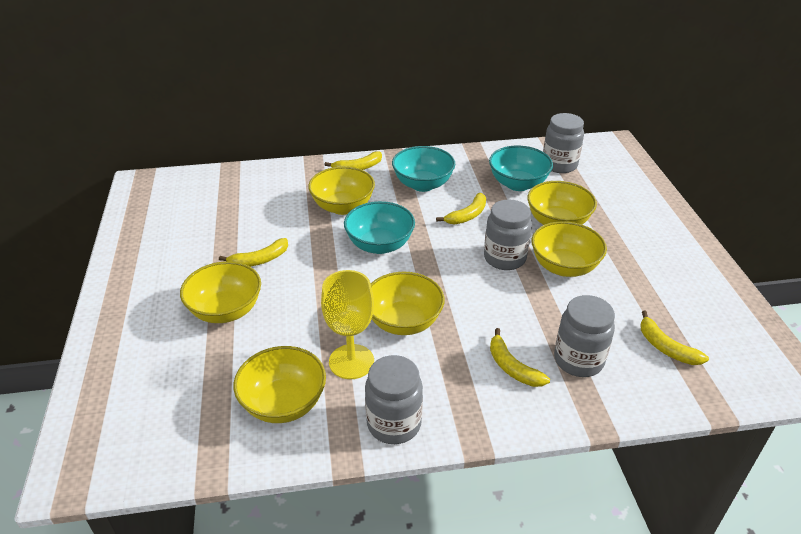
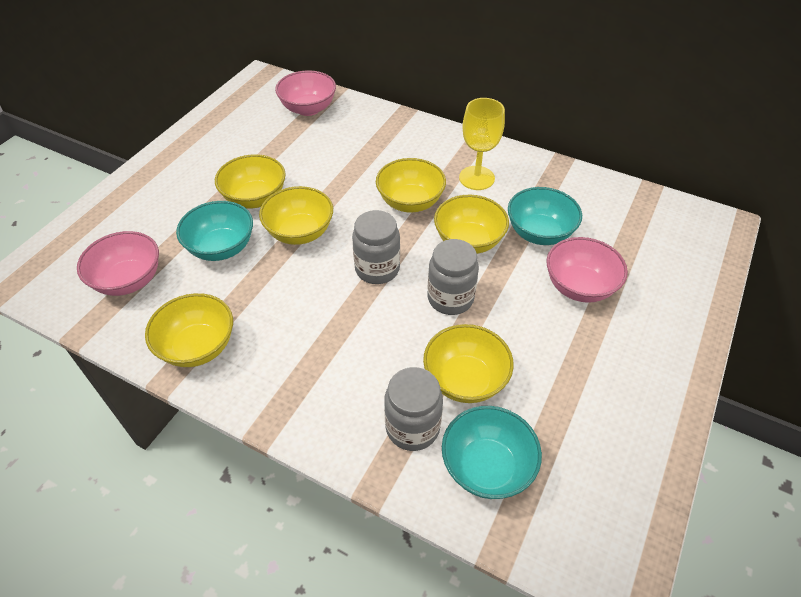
grey jar: 4 -> 3
pink bowl: 0 -> 3
yellow banana: 5 -> 0

